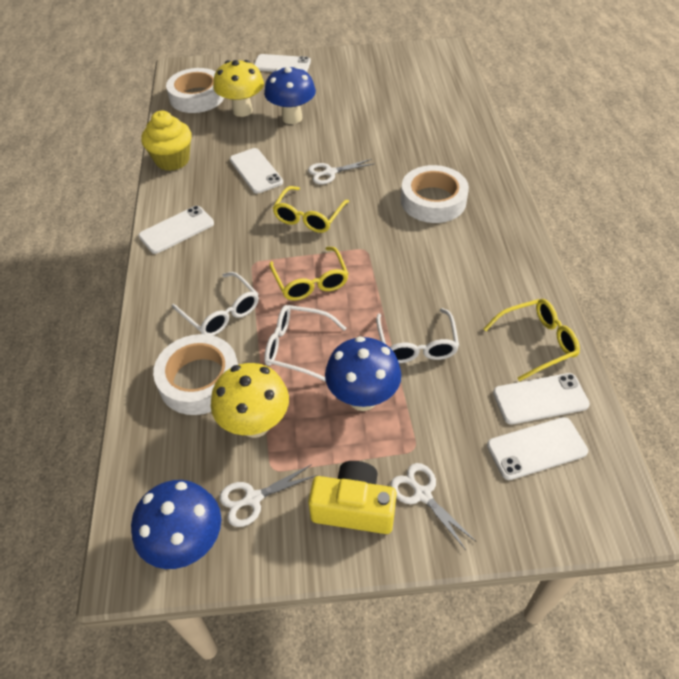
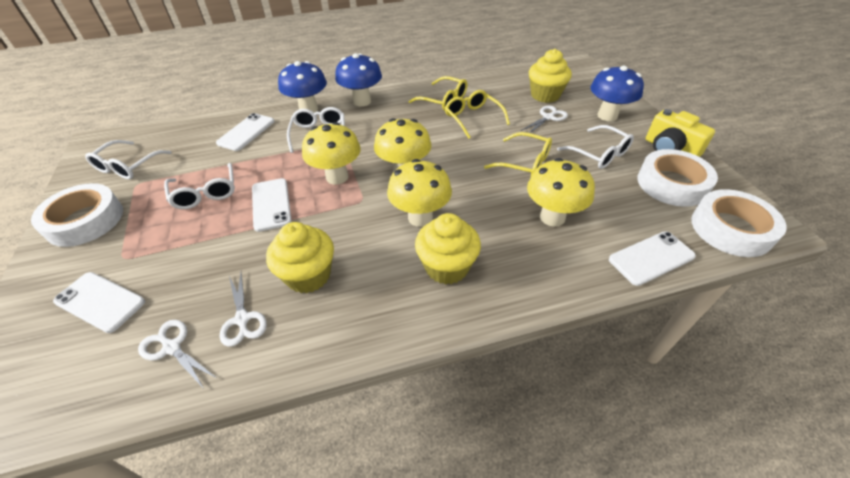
white glasses: 3 -> 4
white phone: 5 -> 4
yellow cupcake: 1 -> 3
yellow mushroom: 2 -> 4

